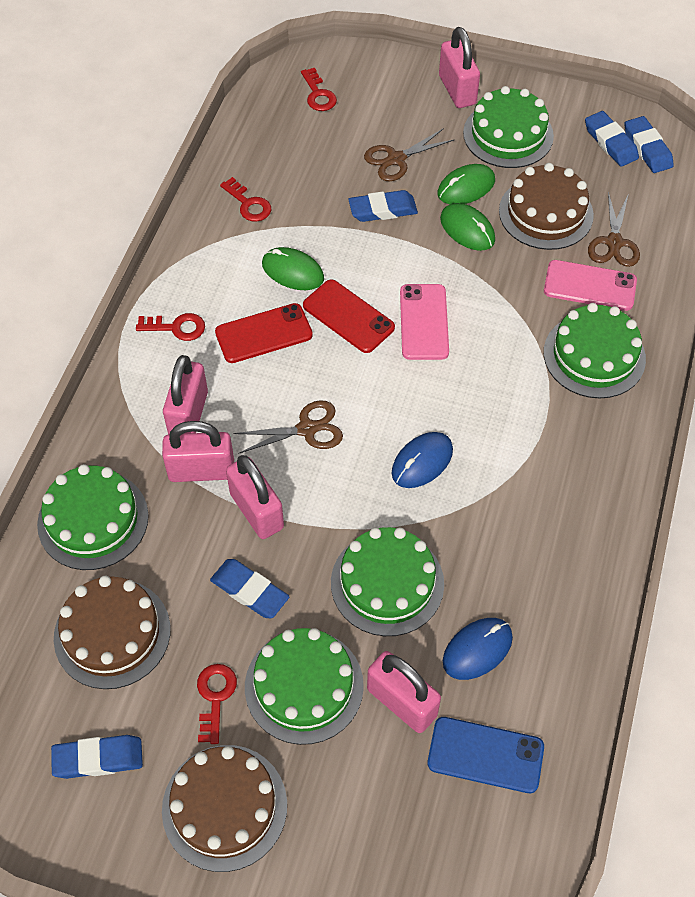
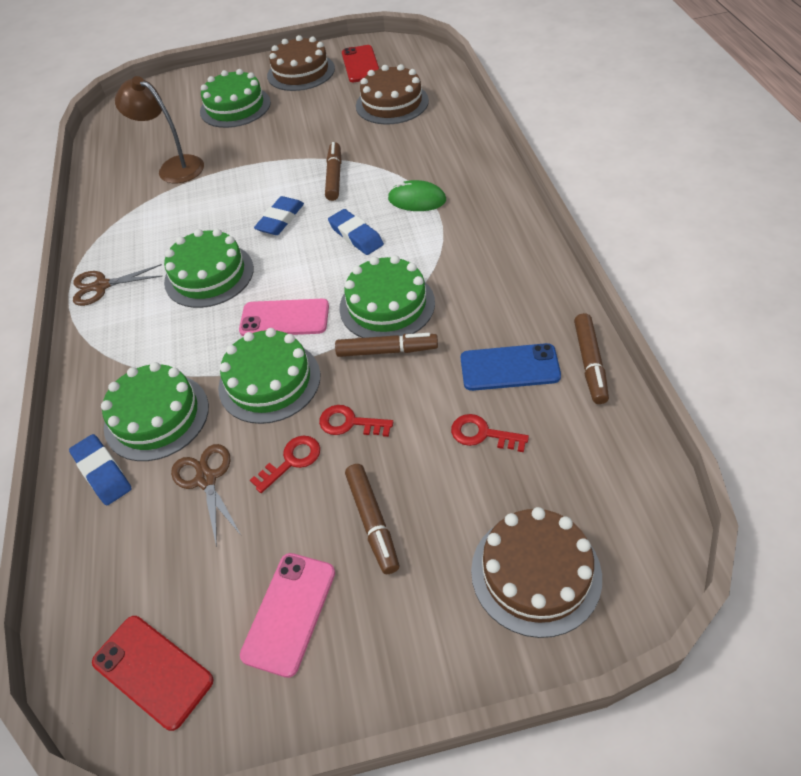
blue eraser: 5 -> 3
blue mouse: 2 -> 0
brown lamp: 0 -> 1
brown marker: 0 -> 4
brown scissors: 3 -> 2
green mouse: 3 -> 1
pink padlock: 5 -> 0
red key: 4 -> 3

